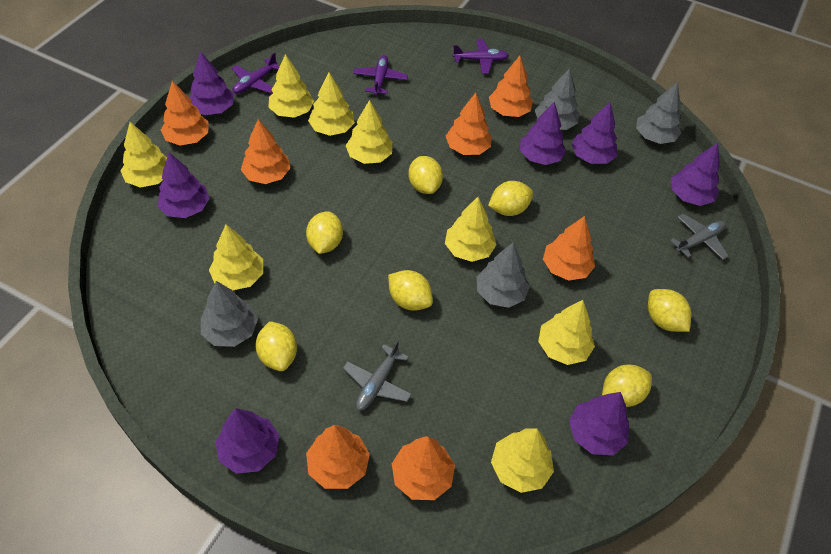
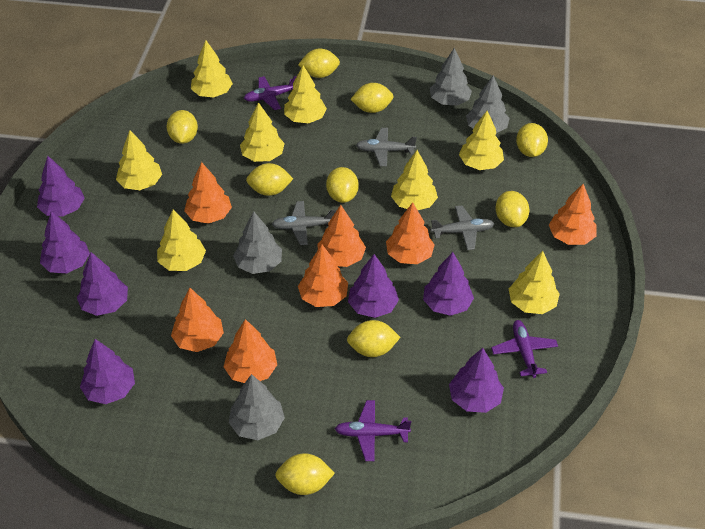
grey plane: 2 -> 3
yellow lemon: 7 -> 9

